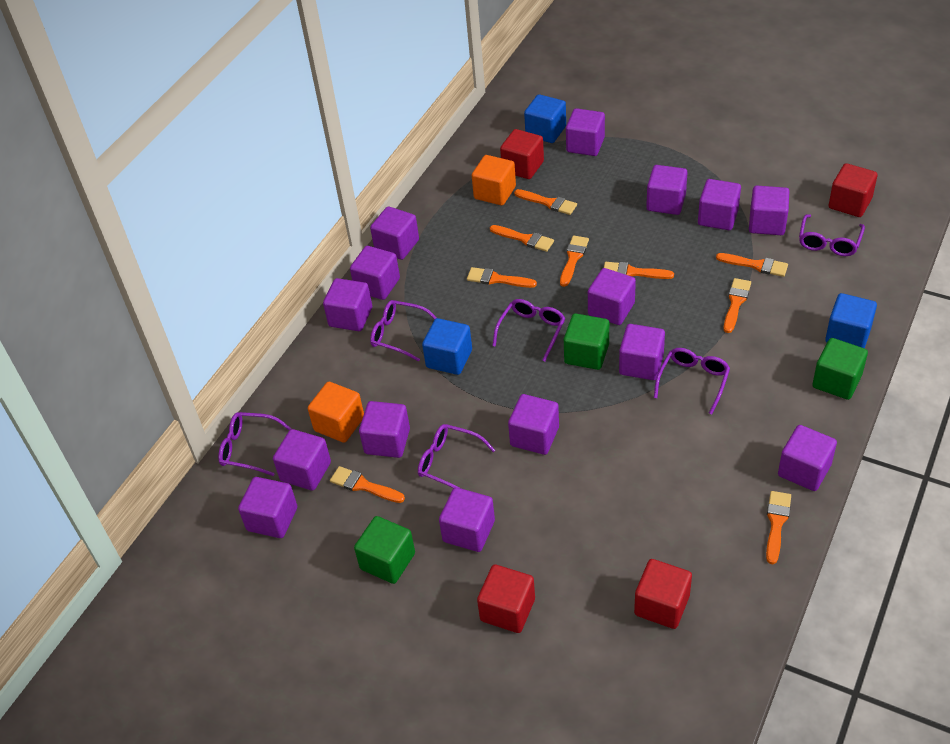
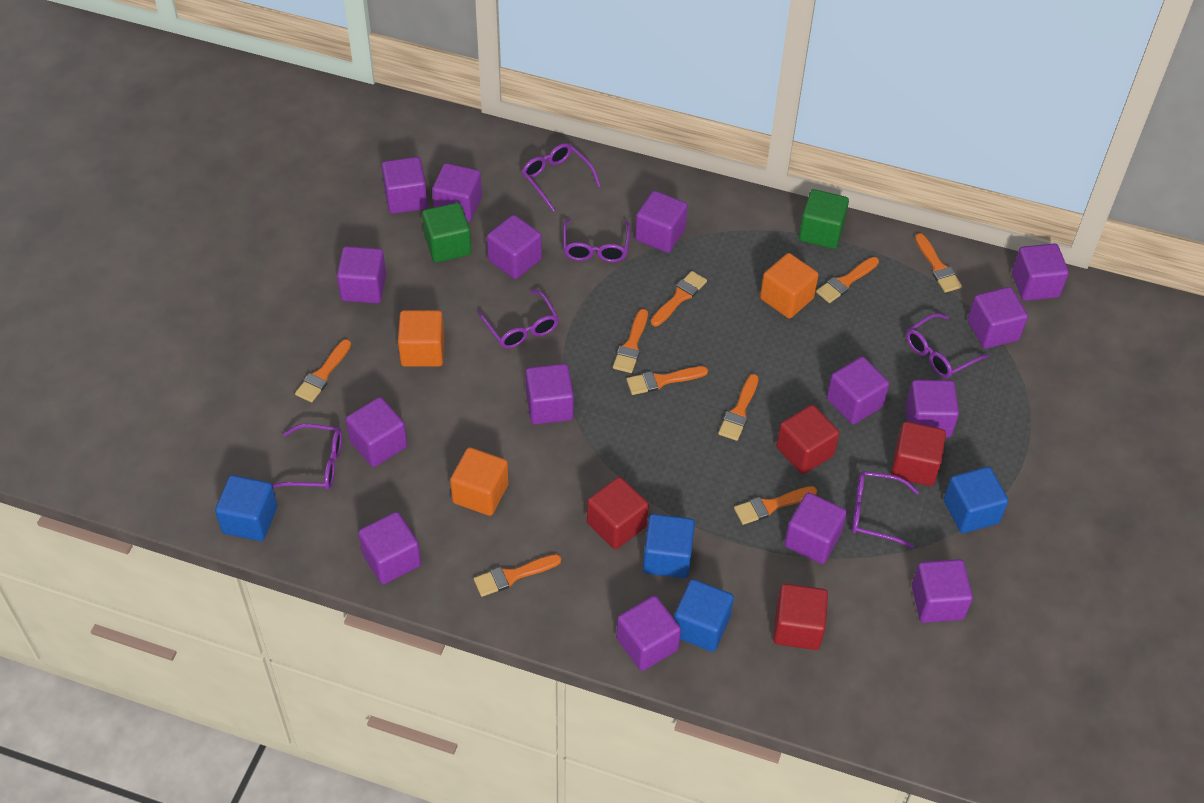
blue cube: 3 -> 4
green cube: 3 -> 2
orange cube: 2 -> 3

